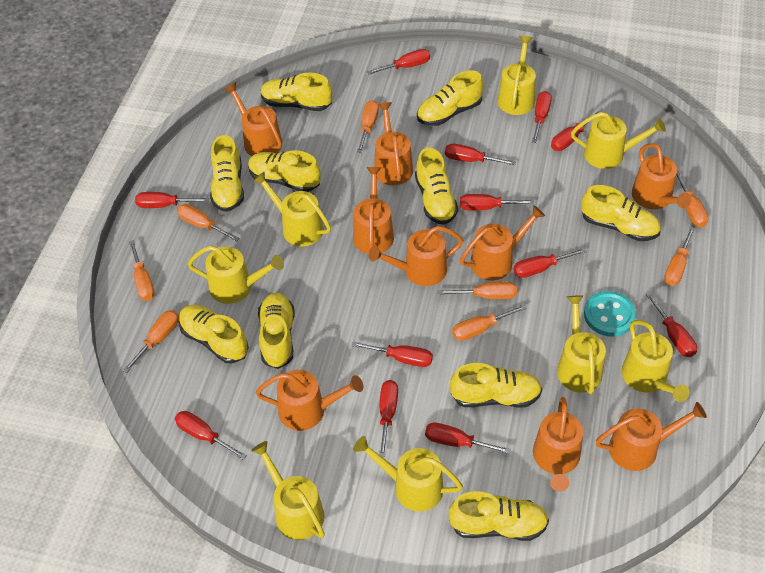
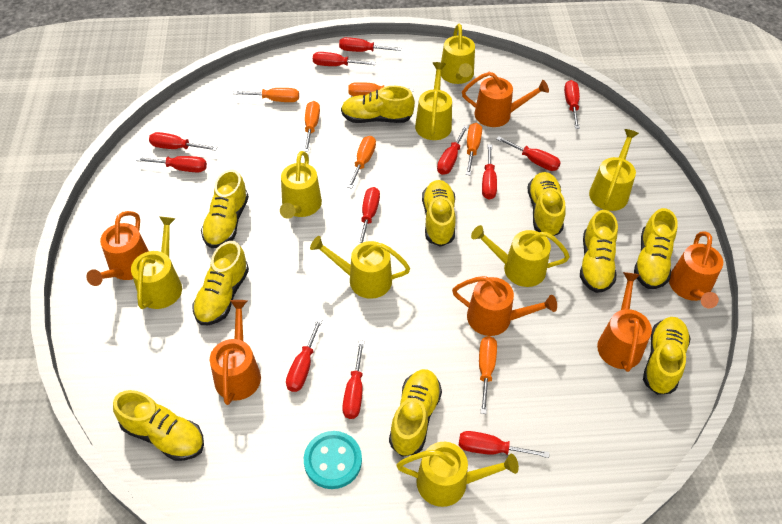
orange screwdriver: 8 -> 6
orange watering can: 9 -> 6

